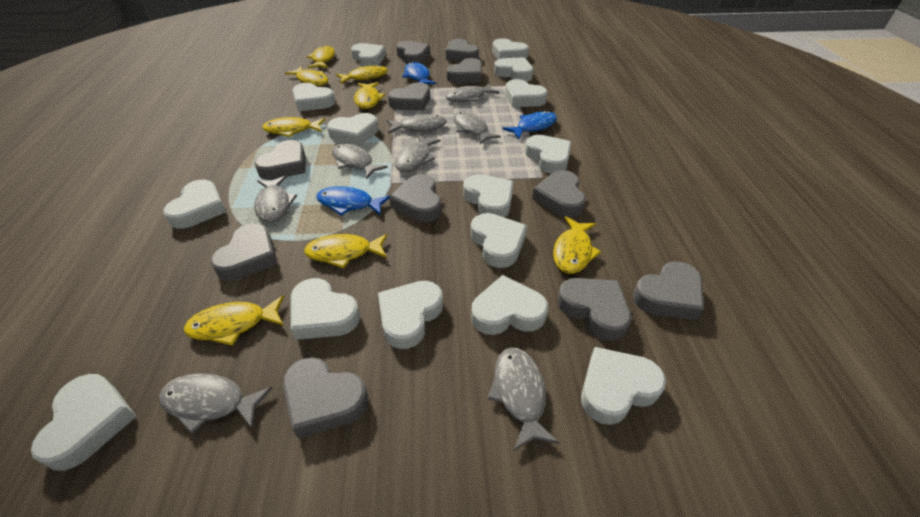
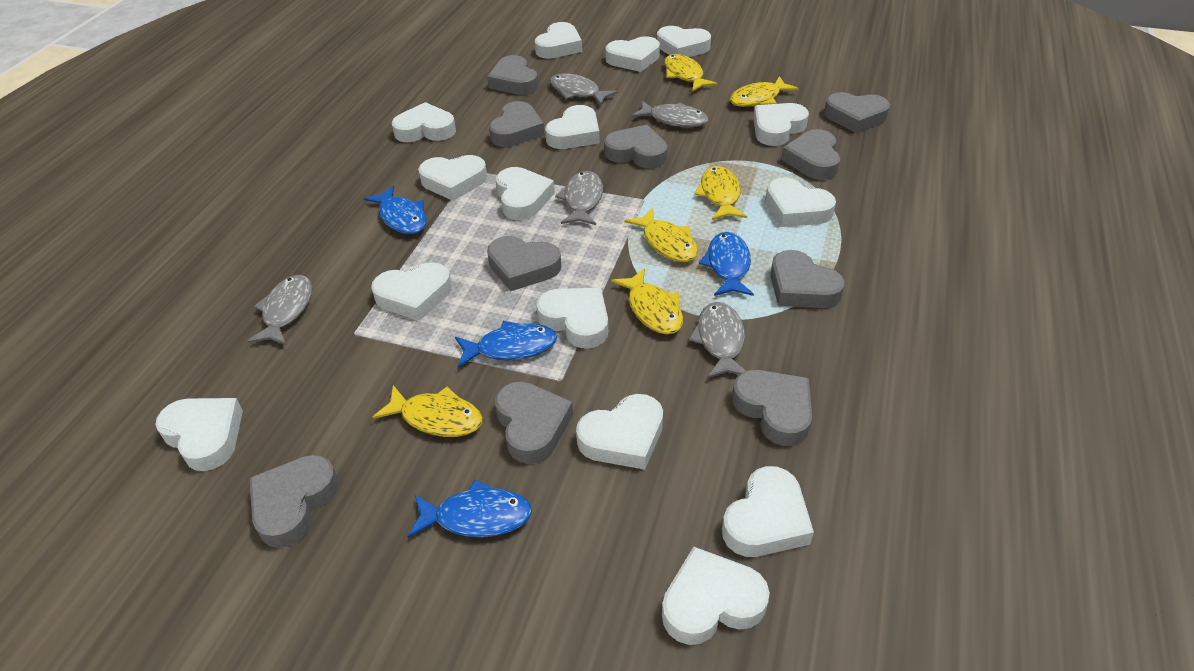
blue fish: 3 -> 4
grey fish: 8 -> 5
grey heart: 11 -> 10
yellow fish: 8 -> 6

